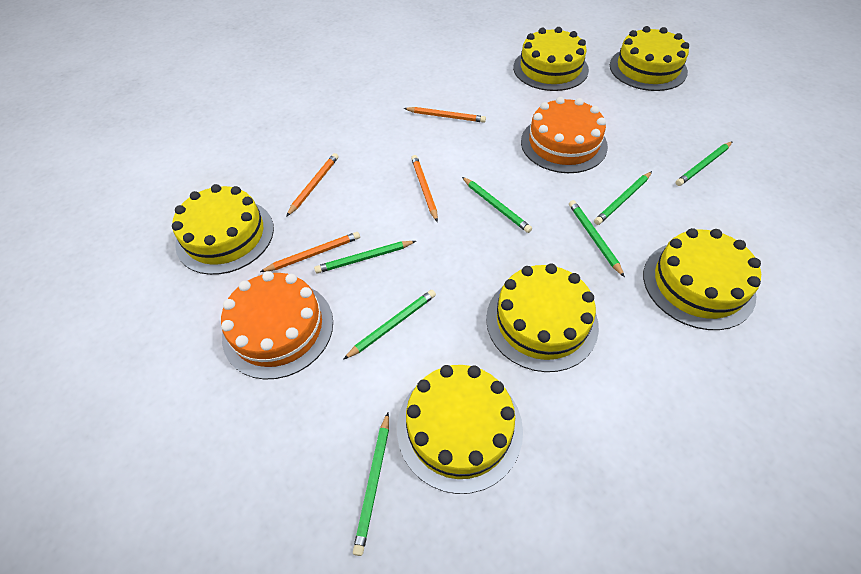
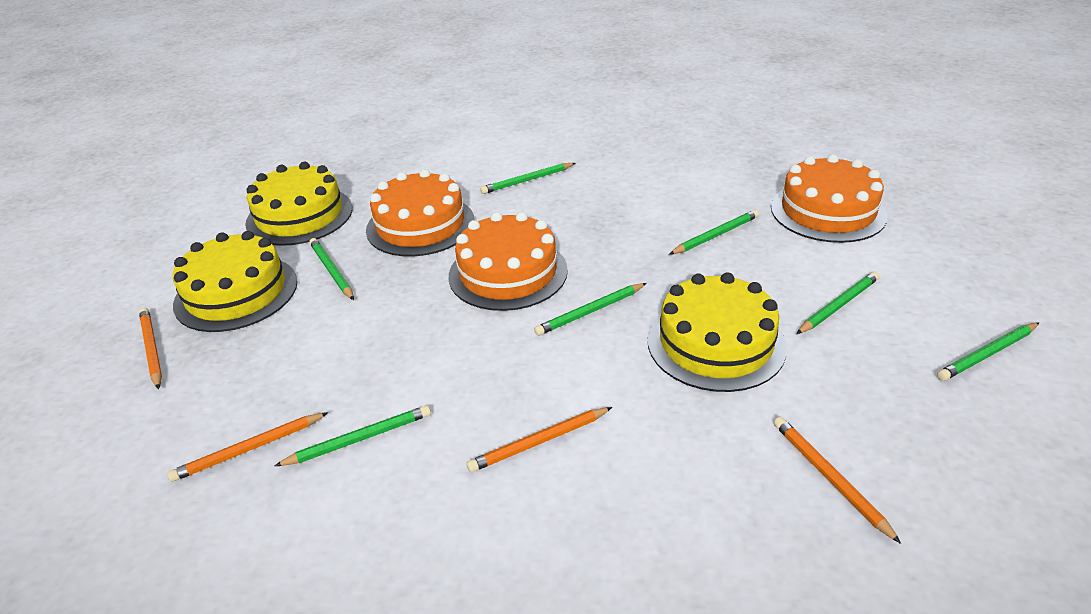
orange cake: 2 -> 3
yellow cake: 6 -> 3

